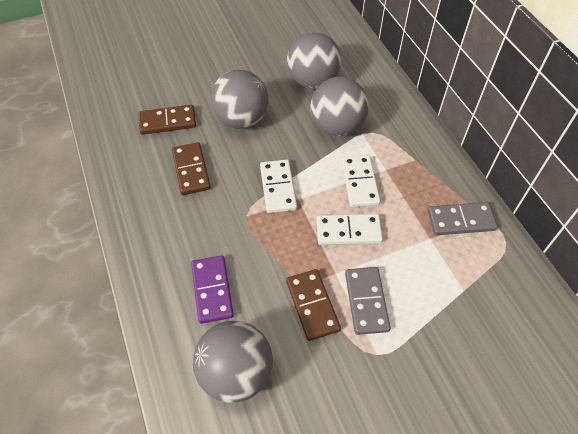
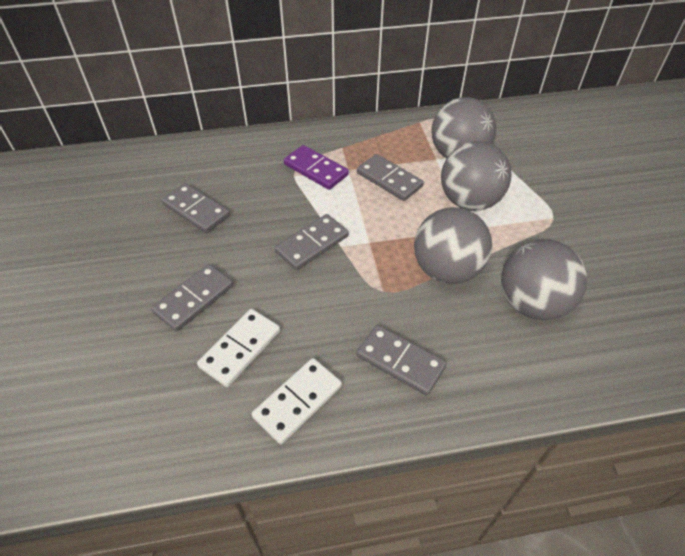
brown domino: 3 -> 0
grey domino: 2 -> 5
white domino: 3 -> 2

